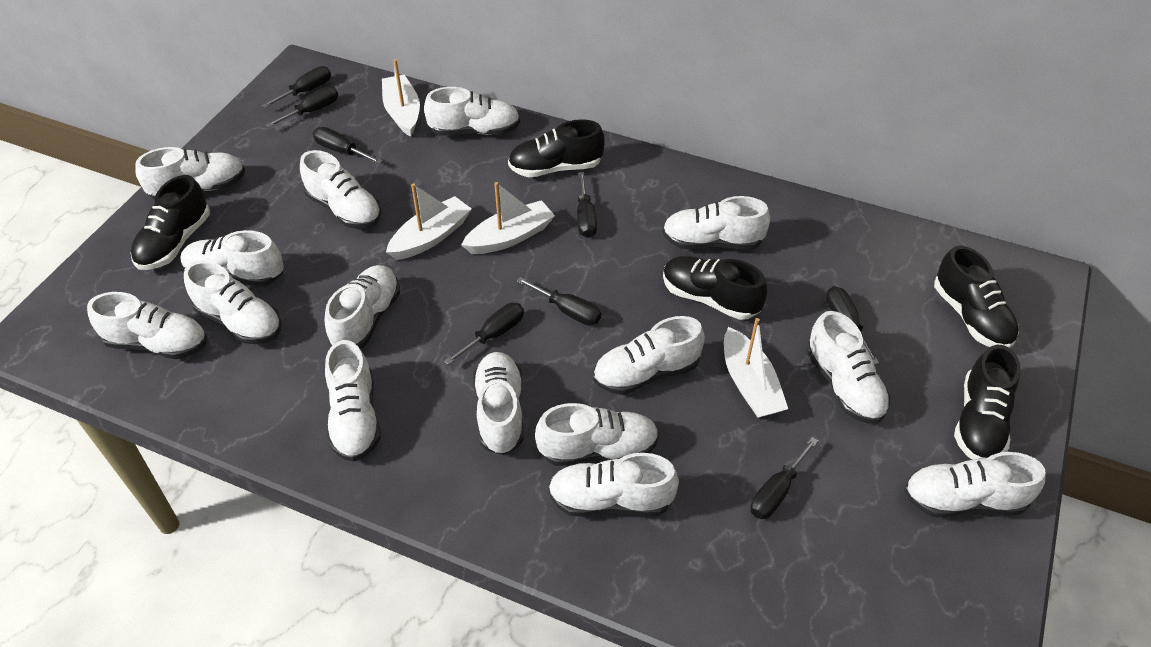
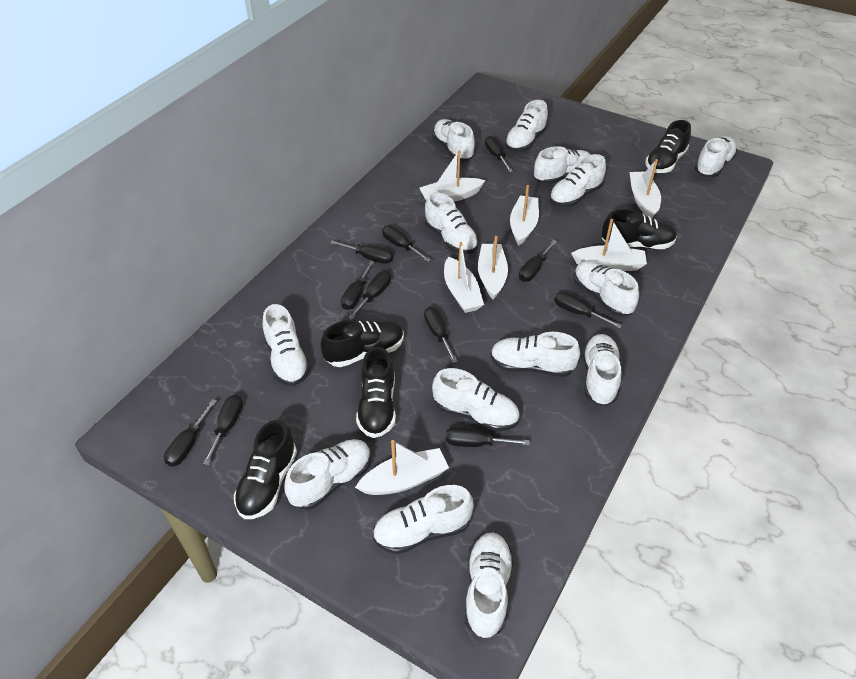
black screwdriver: 8 -> 11
white boat: 4 -> 7
white shoe: 15 -> 14

